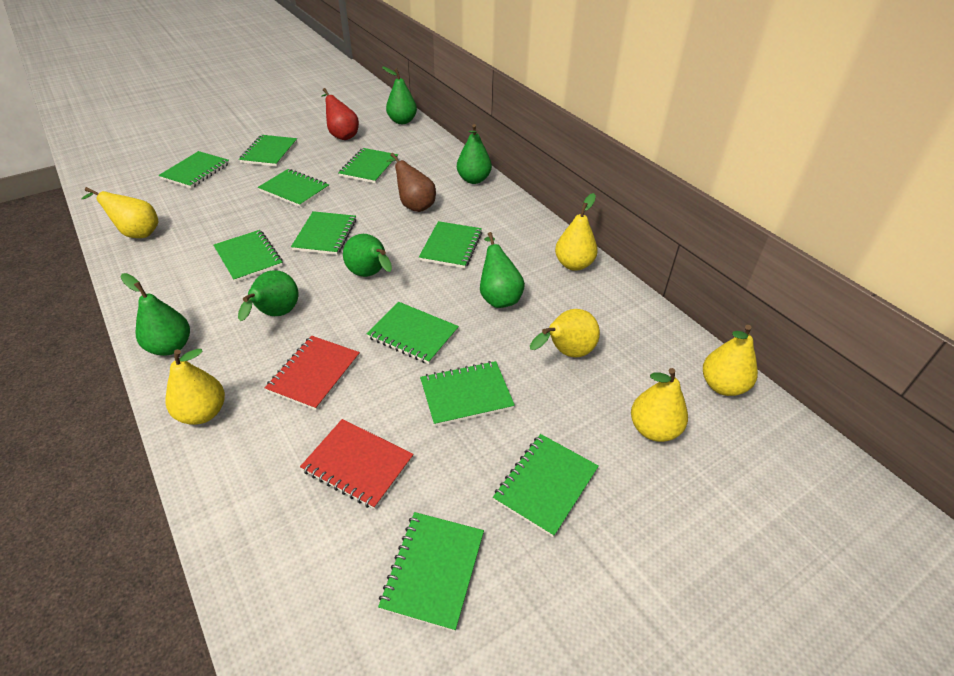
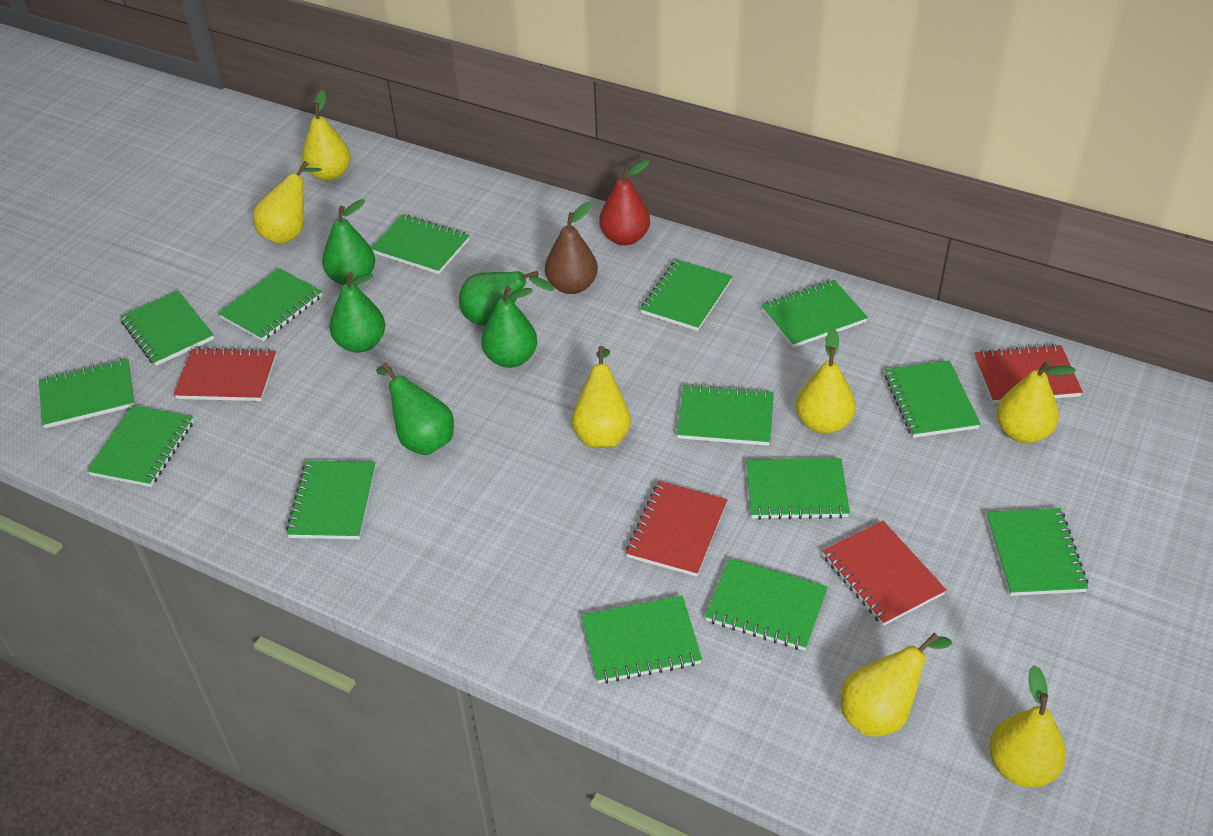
green notebook: 11 -> 14
green pear: 6 -> 5
red notebook: 2 -> 4
yellow pear: 6 -> 7

